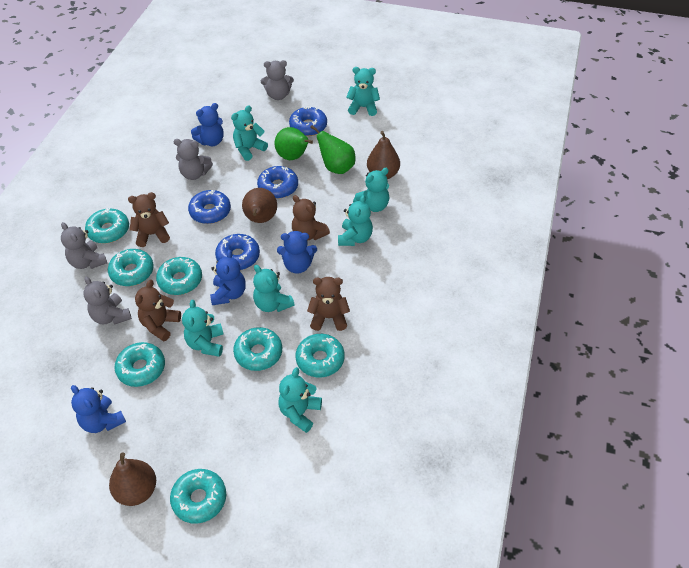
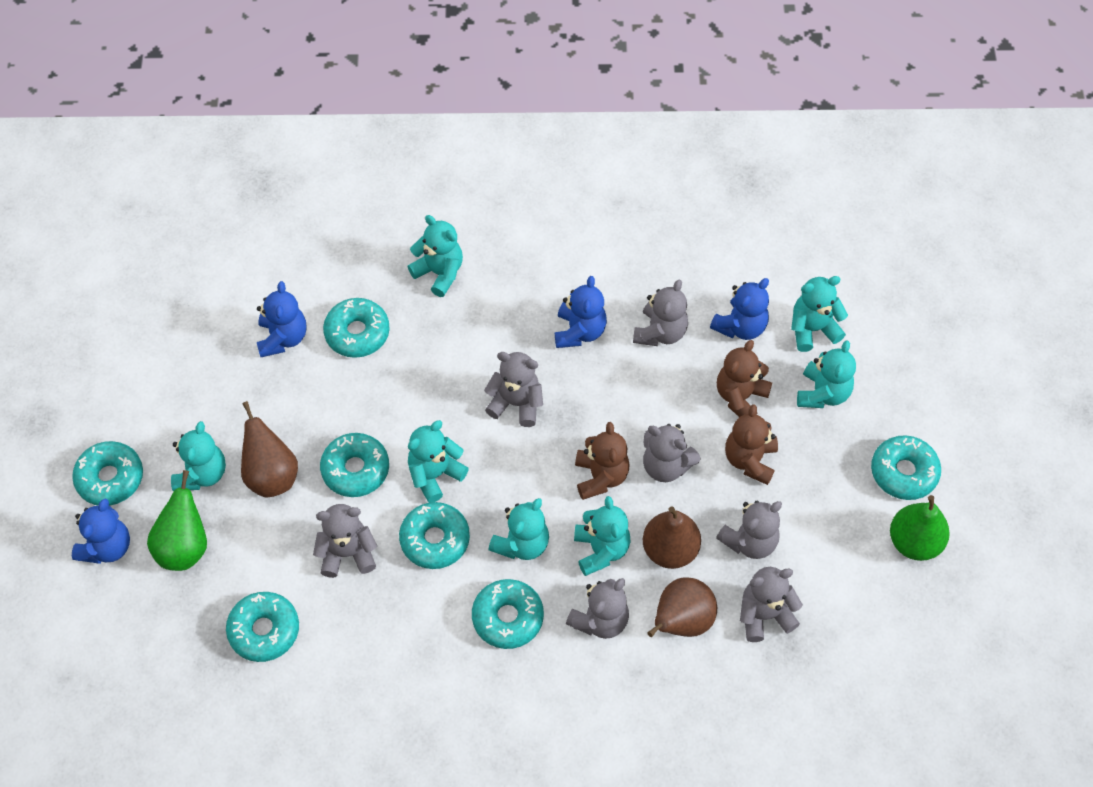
blue donut: 4 -> 0
brown teddy bear: 4 -> 3
grey teddy bear: 4 -> 7

